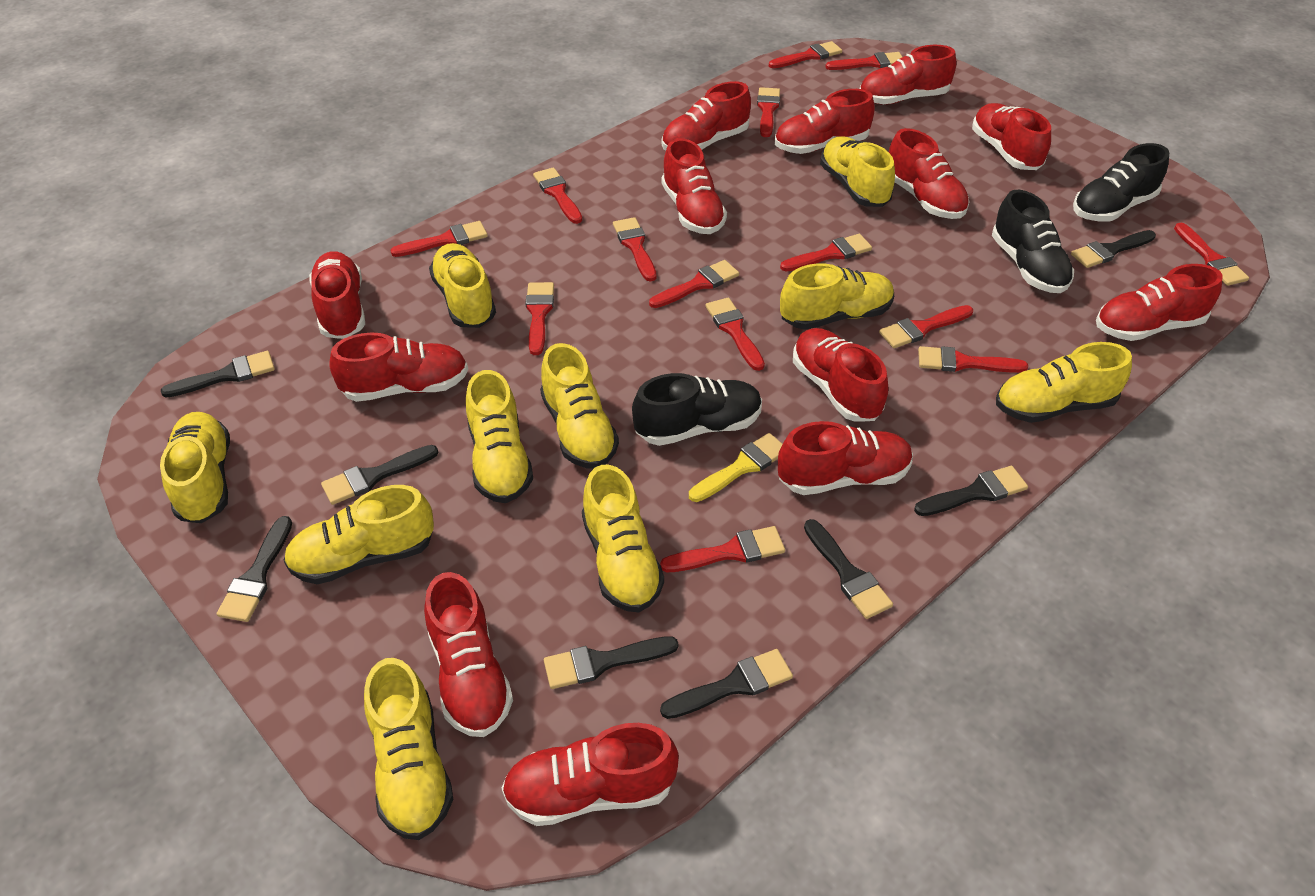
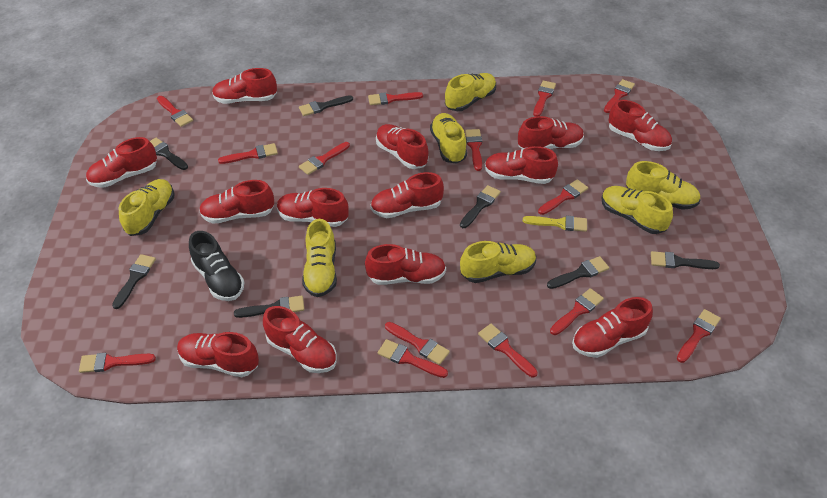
black brush: 8 -> 7
black shoe: 3 -> 1
yellow shoe: 10 -> 7

